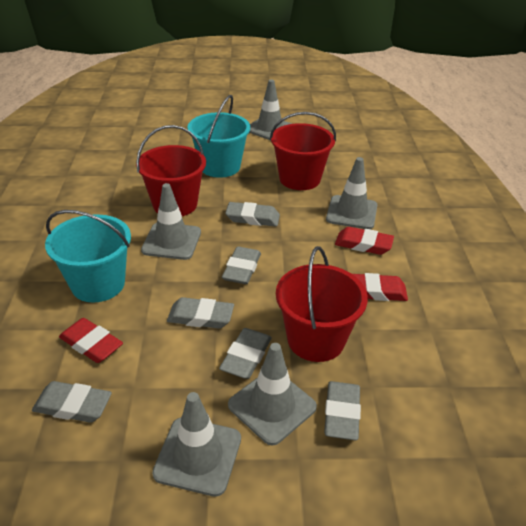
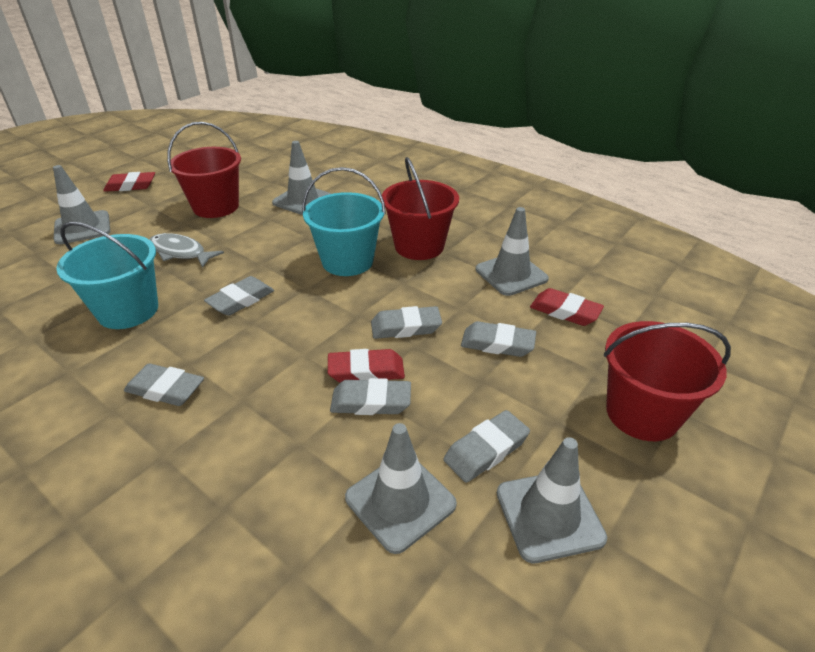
grey fish: 0 -> 1

